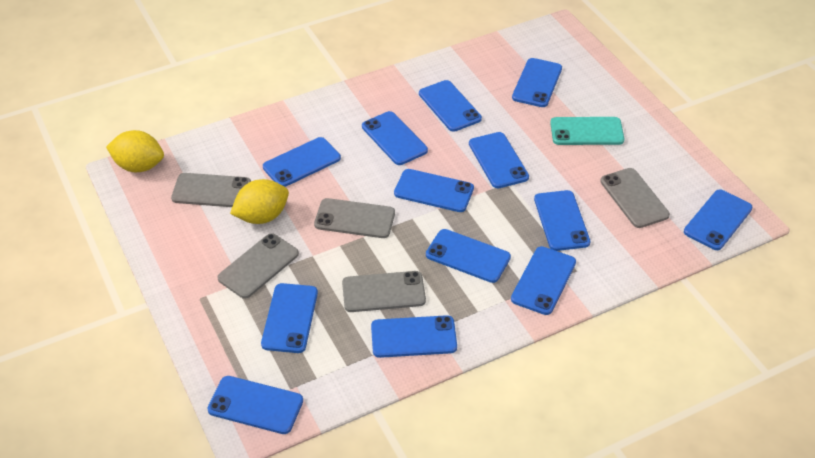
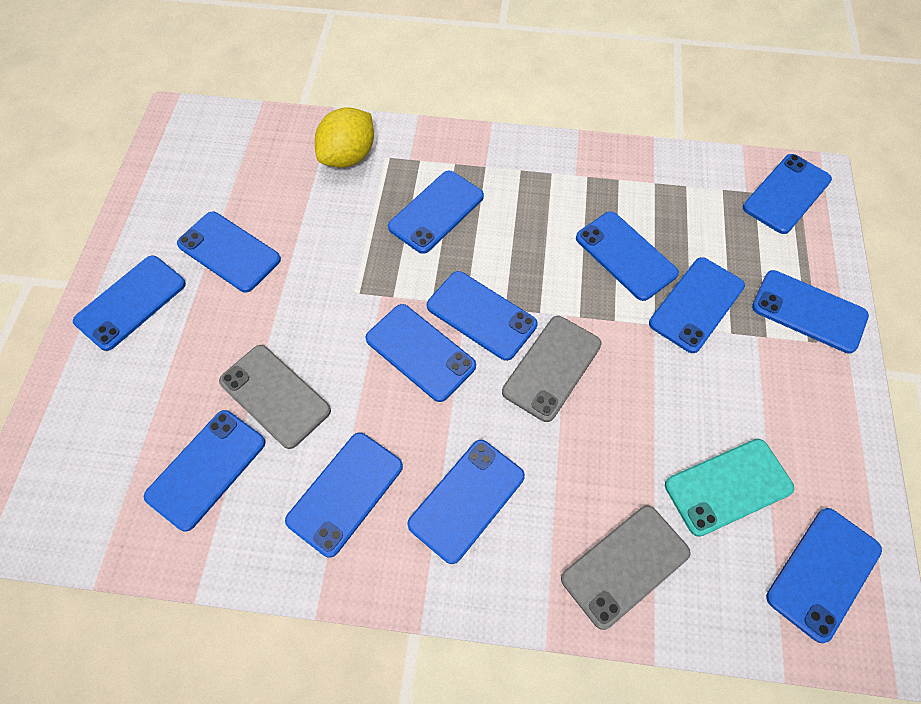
grey phone: 5 -> 3
yellow lemon: 2 -> 1

